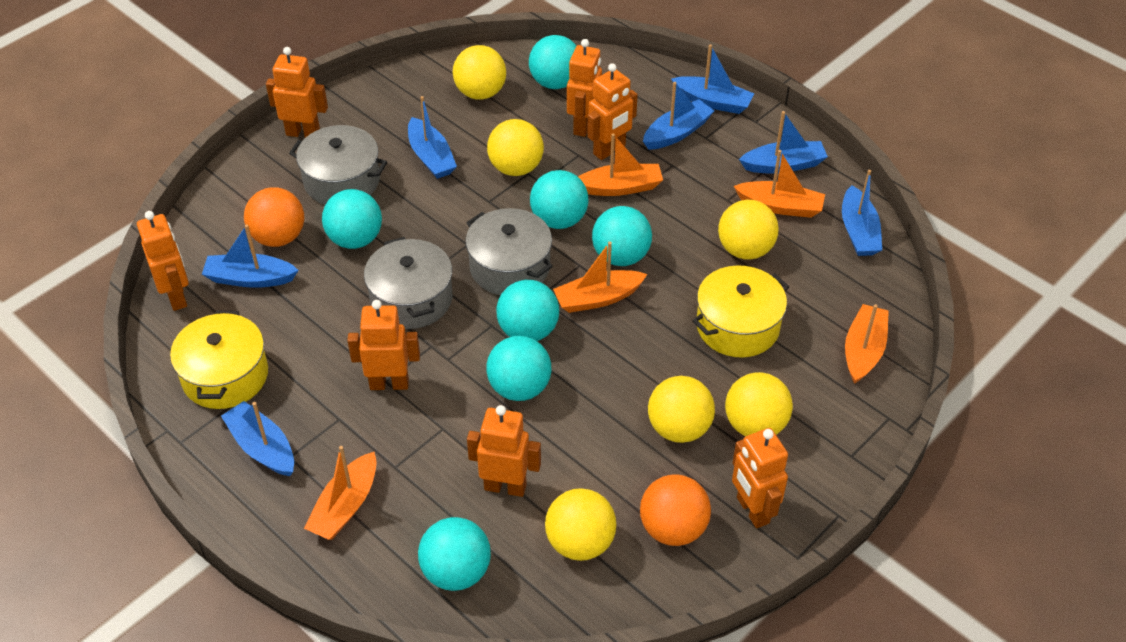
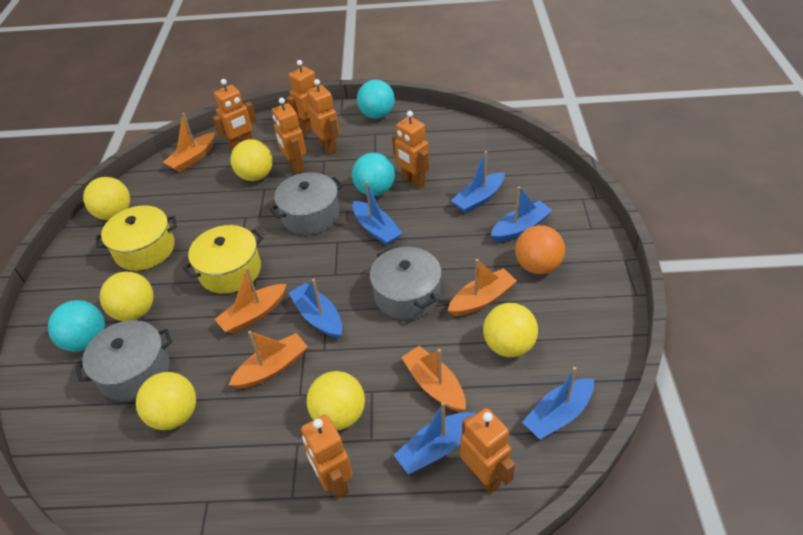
blue boat: 7 -> 6
orange ball: 2 -> 1
turquoise ball: 7 -> 3

